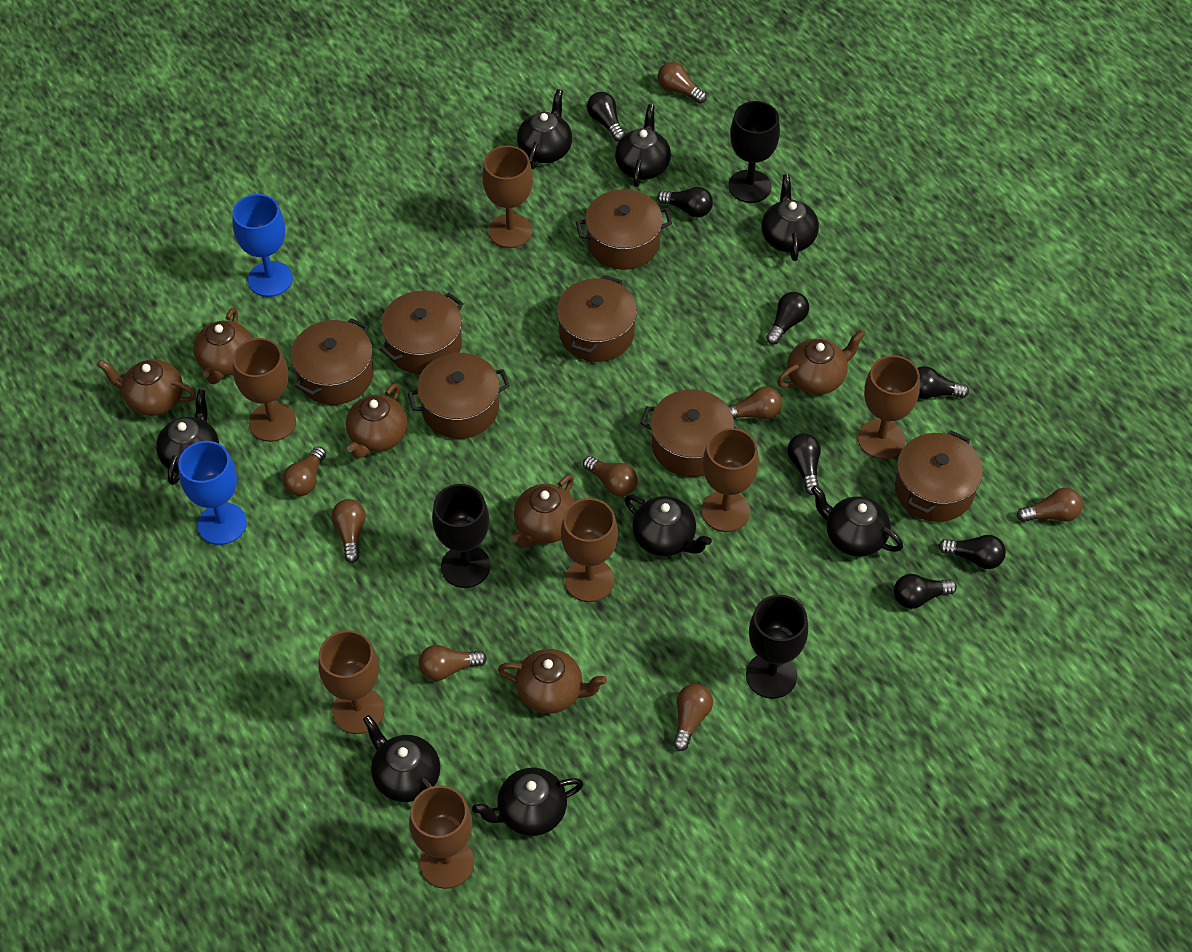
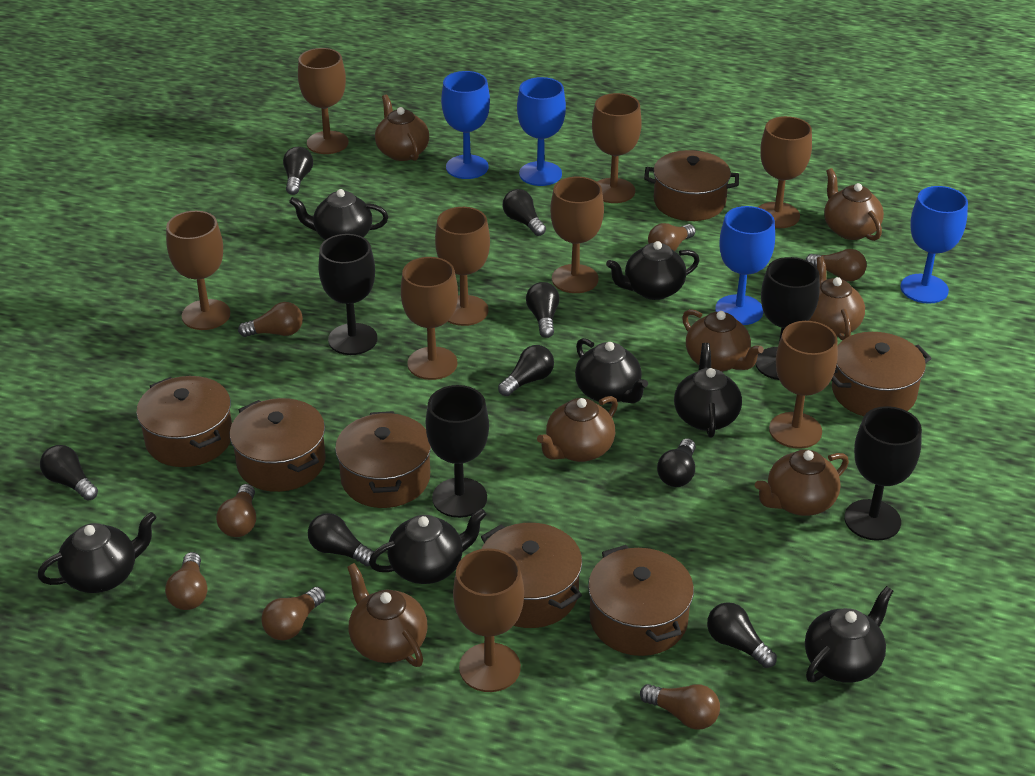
black goblet: 3 -> 4
black light bulb: 7 -> 8
black teapot: 8 -> 7
blue goblet: 2 -> 4
brown goblet: 7 -> 9
brown light bulb: 8 -> 7
brown teapot: 6 -> 7

